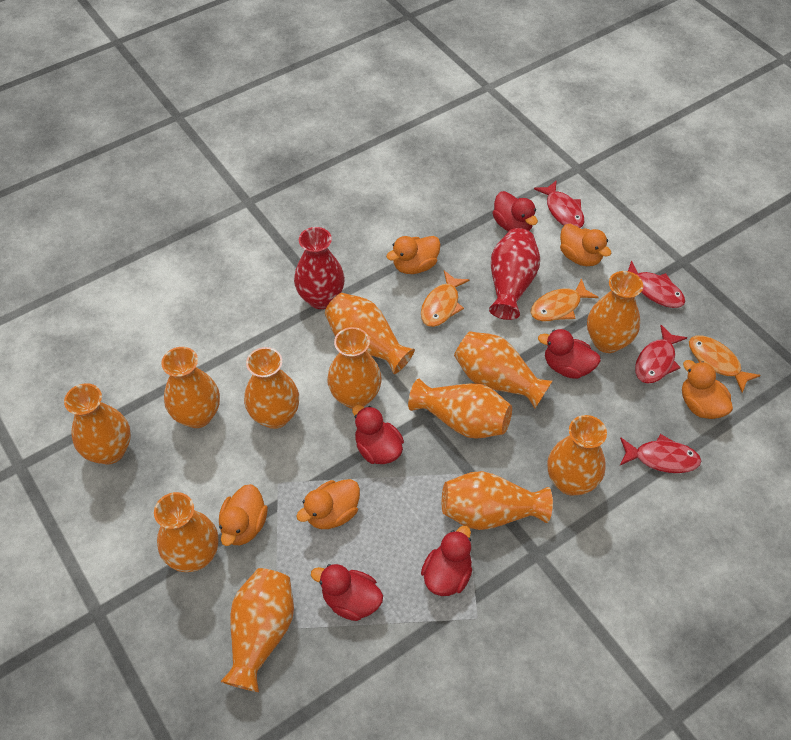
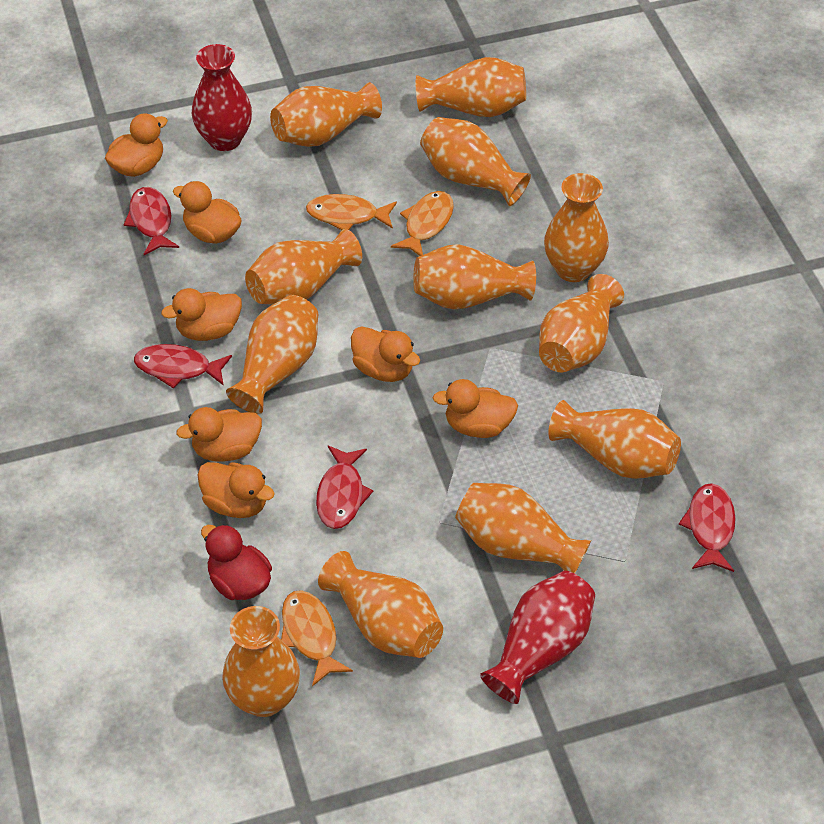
orange duck: 5 -> 7
red duck: 5 -> 1

